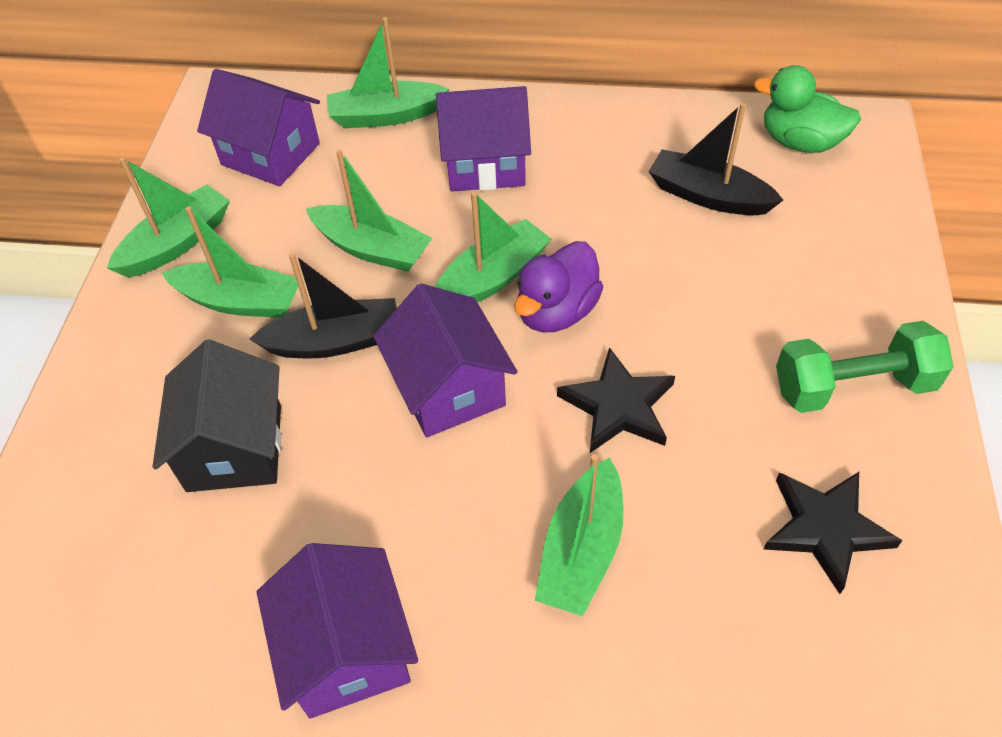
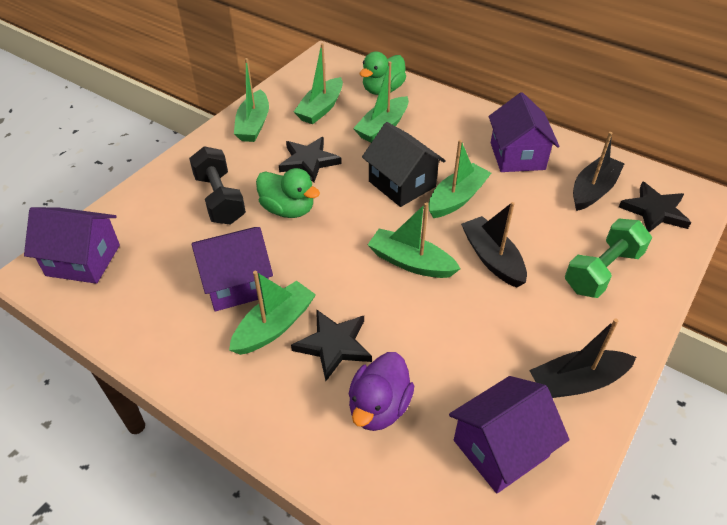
black boat: 2 -> 3
black dumbbell: 0 -> 1
black star: 2 -> 3
green duck: 1 -> 2

